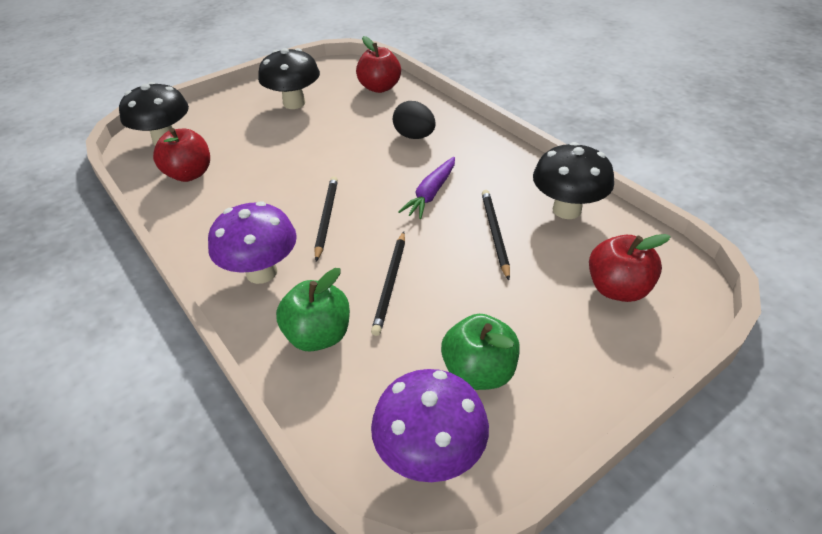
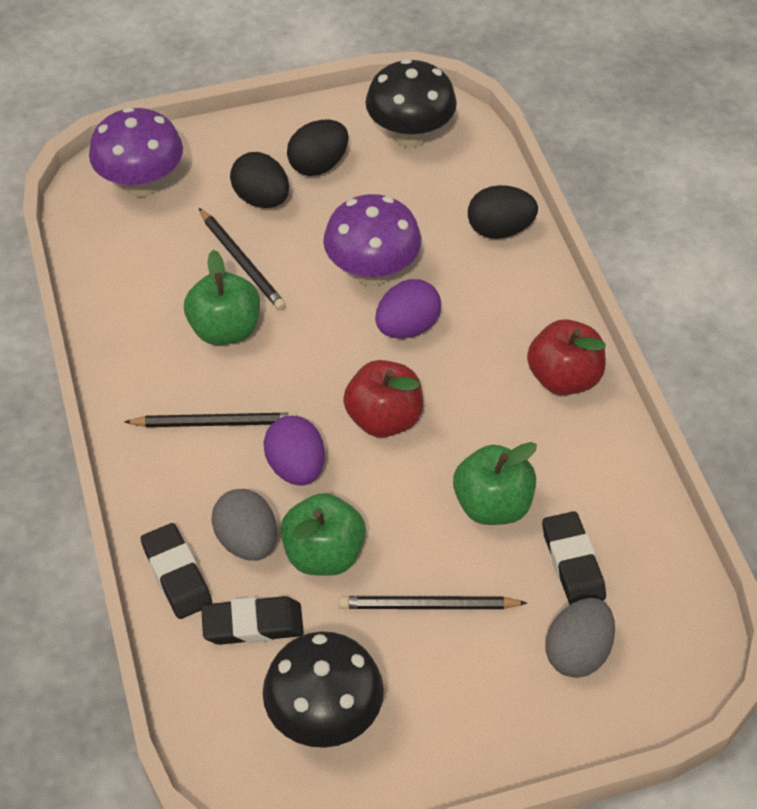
black egg: 1 -> 3
black eraser: 0 -> 3
black mushroom: 3 -> 2
green apple: 2 -> 3
grey egg: 0 -> 2
purple carrot: 1 -> 0
purple egg: 0 -> 2
red apple: 3 -> 2

